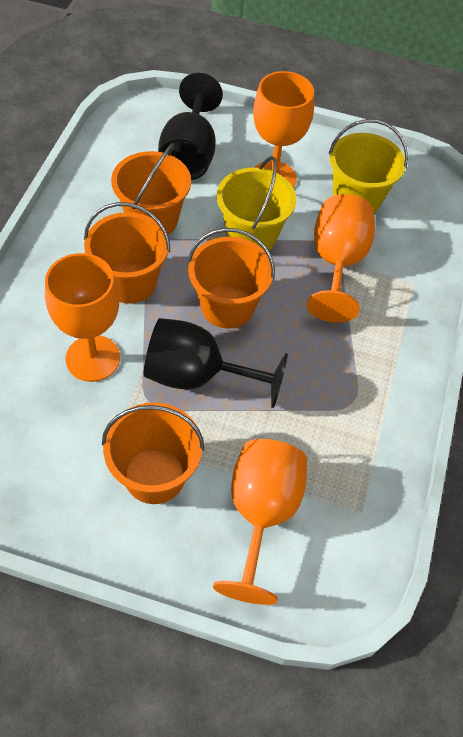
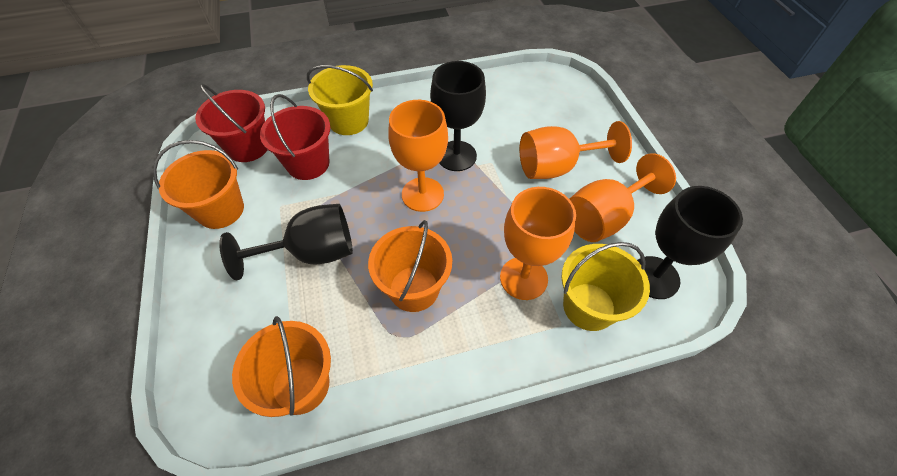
black goblet: 2 -> 3
orange bucket: 4 -> 3
red bucket: 0 -> 2

